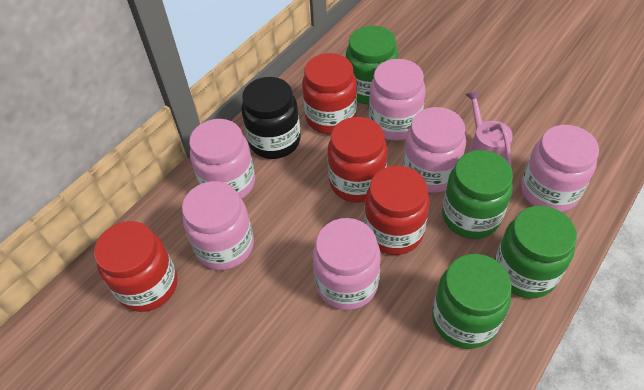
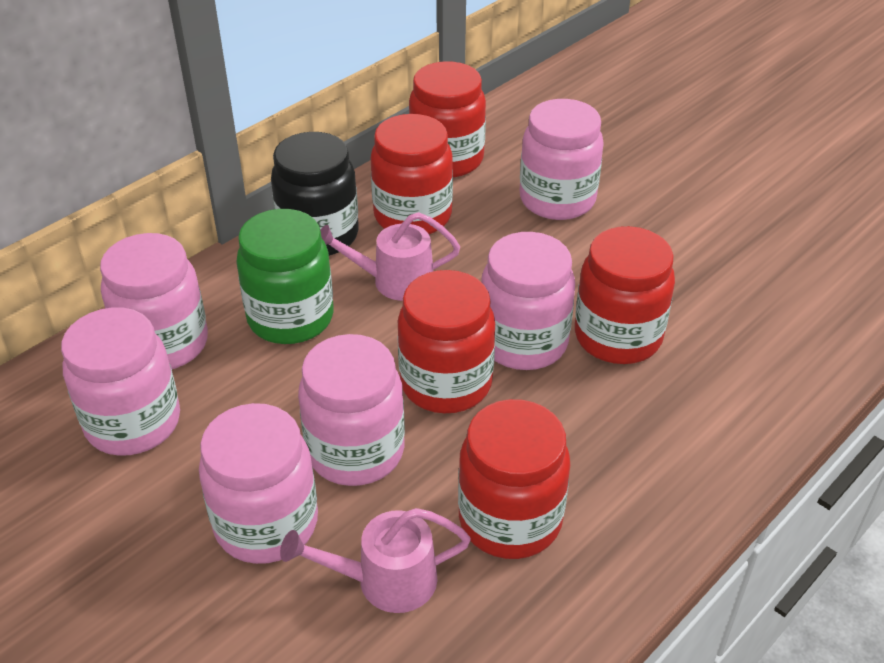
green jar: 4 -> 1
pink watering can: 1 -> 2
red jar: 4 -> 5

